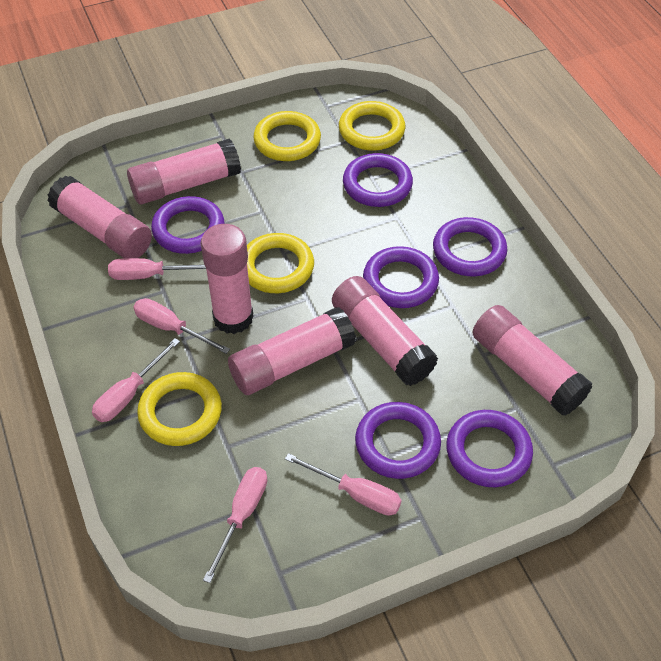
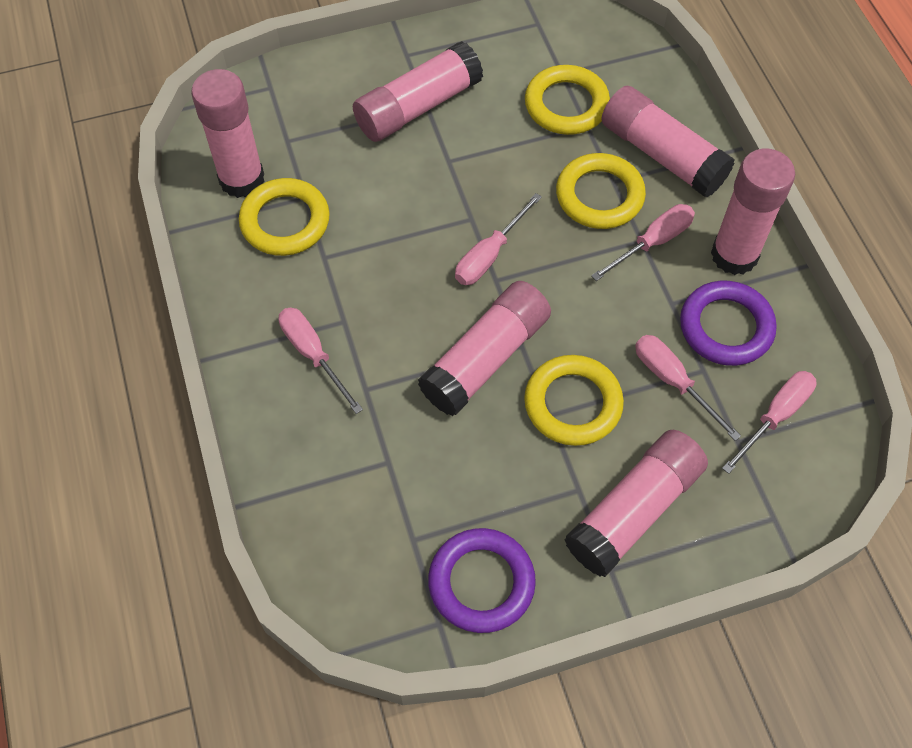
purple ring: 6 -> 2

